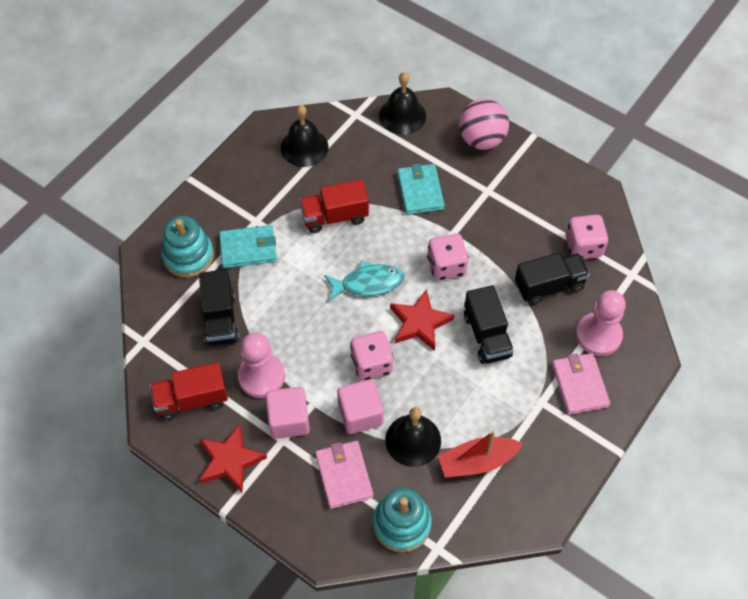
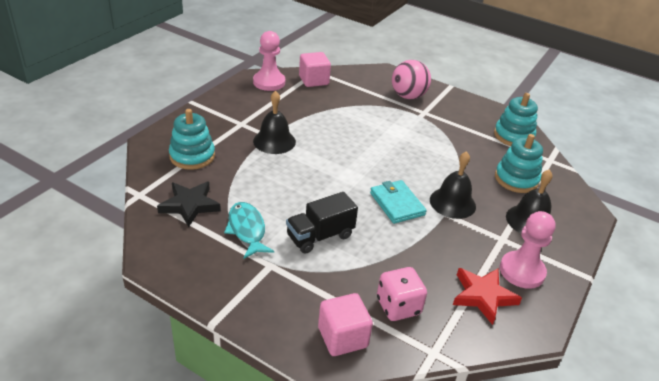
black star: 0 -> 1
black truck: 3 -> 1
pink dice: 3 -> 1
pink wallet: 2 -> 0
red boat: 1 -> 0
red star: 2 -> 1
red truck: 2 -> 0
turquoise stacking toy: 2 -> 3
turquoise wallet: 2 -> 1

